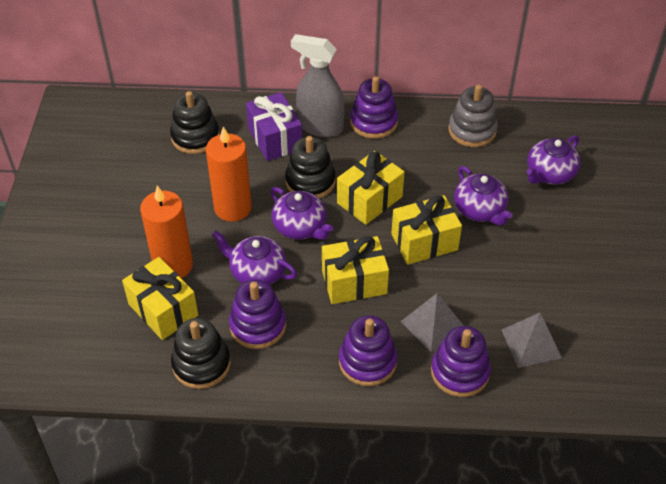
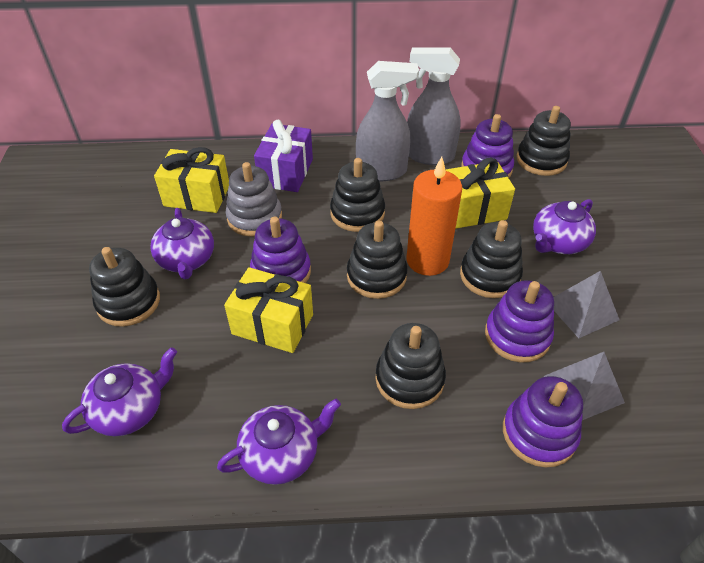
black stacking toy: 3 -> 6
grey spray bottle: 1 -> 2
orange candle: 2 -> 1
yellow gift: 4 -> 3

